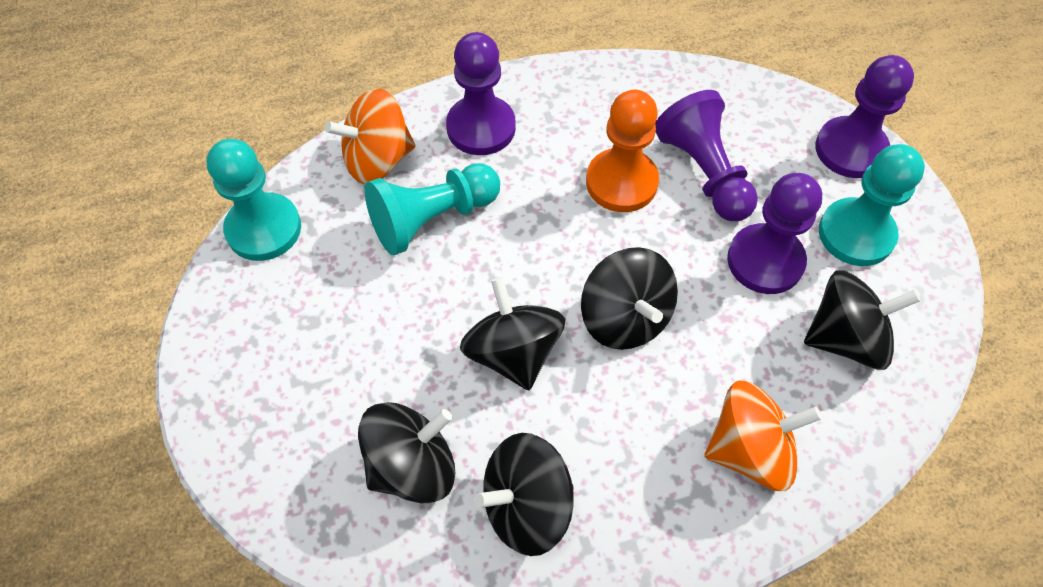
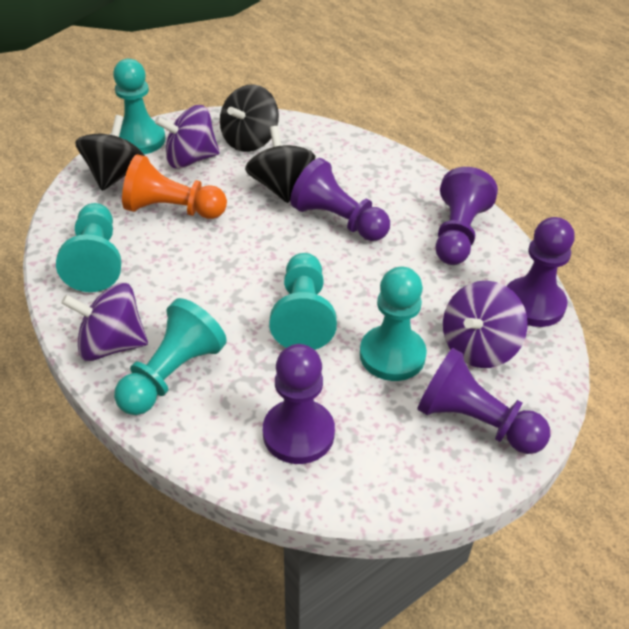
black spinning top: 5 -> 3
orange spinning top: 2 -> 0
purple pawn: 4 -> 5
purple spinning top: 0 -> 3
turquoise pawn: 3 -> 5

